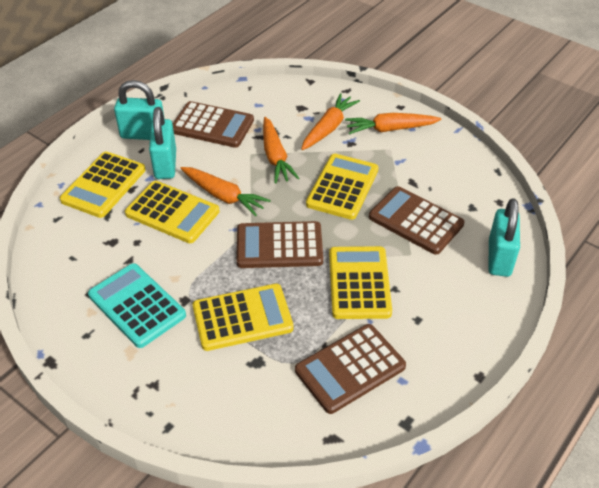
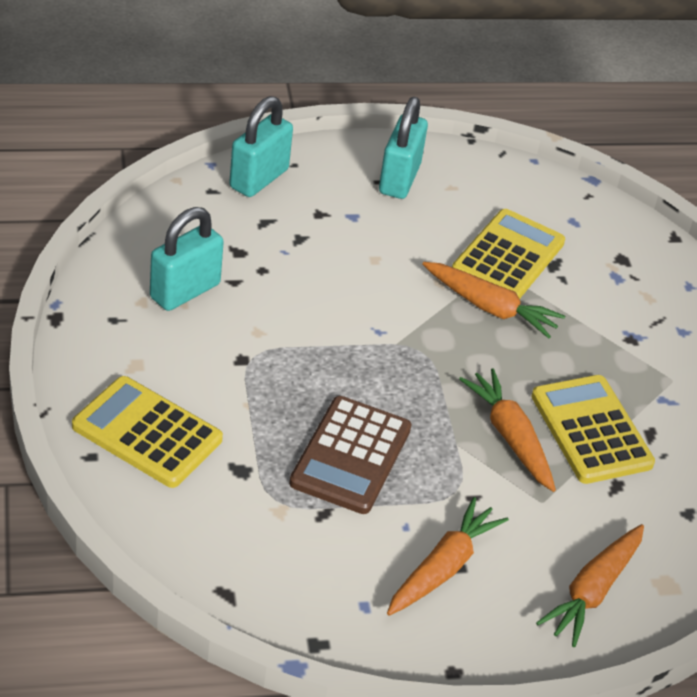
brown calculator: 4 -> 1
turquoise calculator: 1 -> 0
yellow calculator: 5 -> 3

